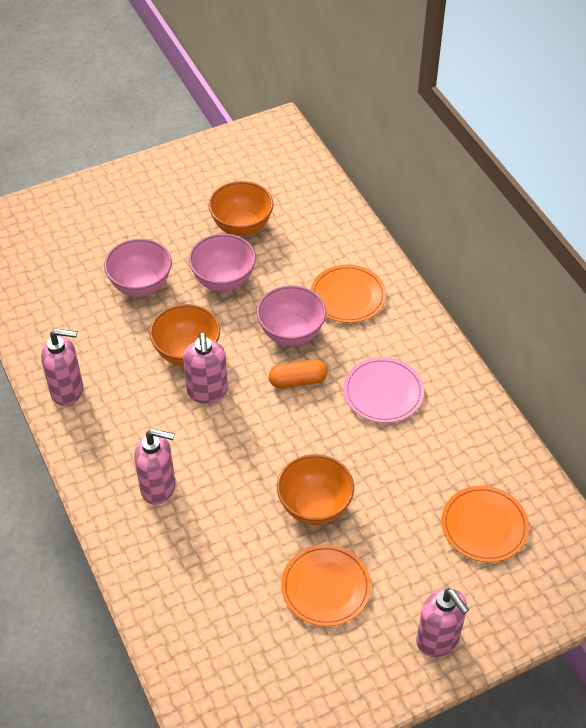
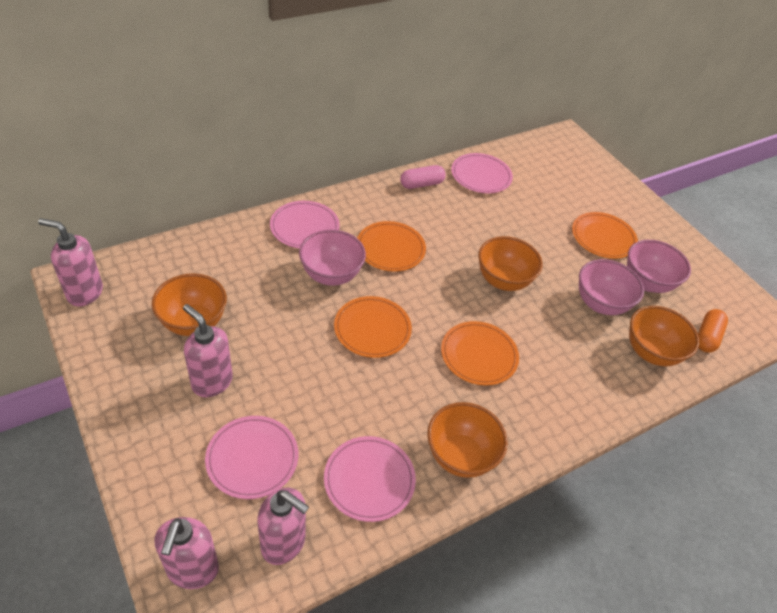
orange bowl: 3 -> 4
orange plate: 3 -> 4
pink capsule: 0 -> 1
pink plate: 1 -> 4

